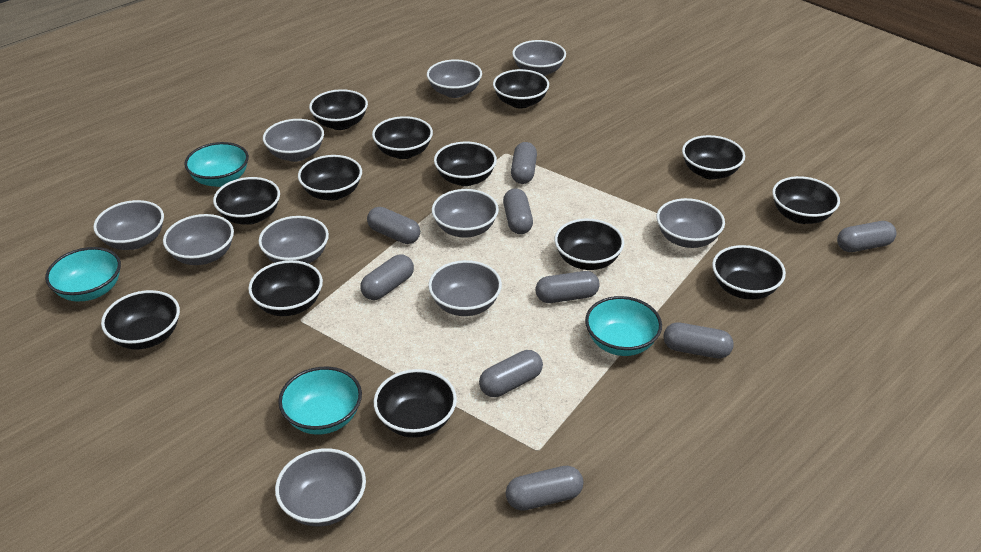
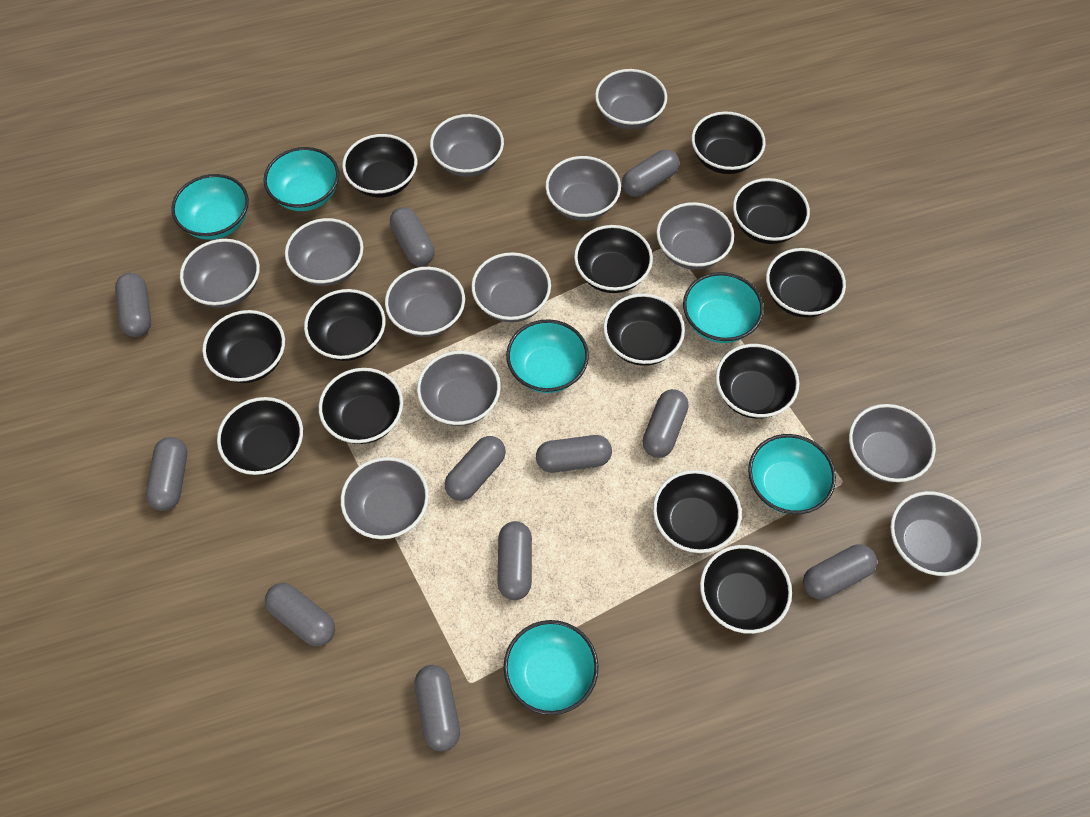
grey bowl: 10 -> 12
grey capsule: 9 -> 11
turquoise bowl: 4 -> 6

